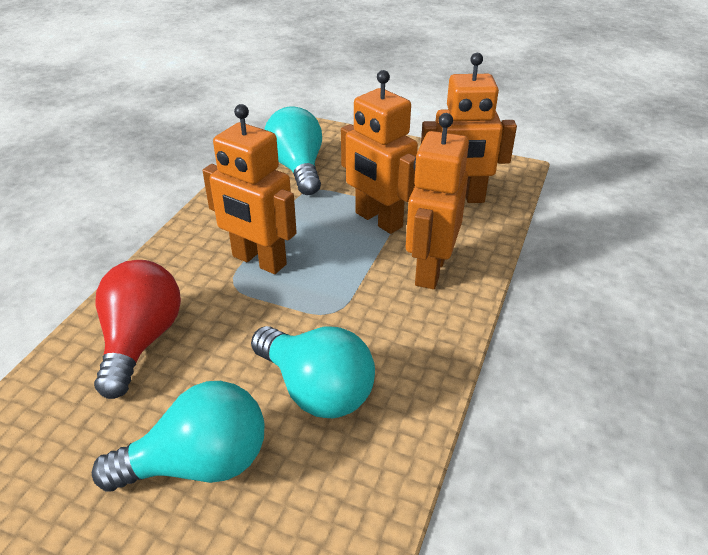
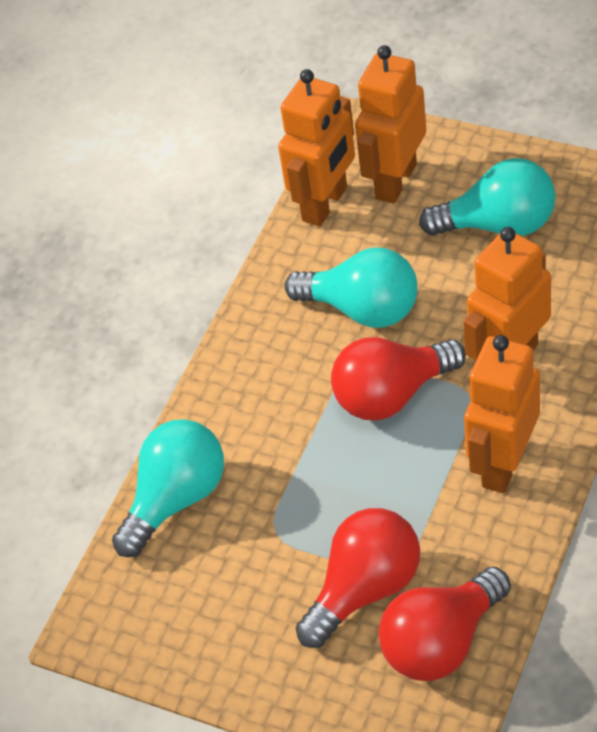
red light bulb: 1 -> 3

